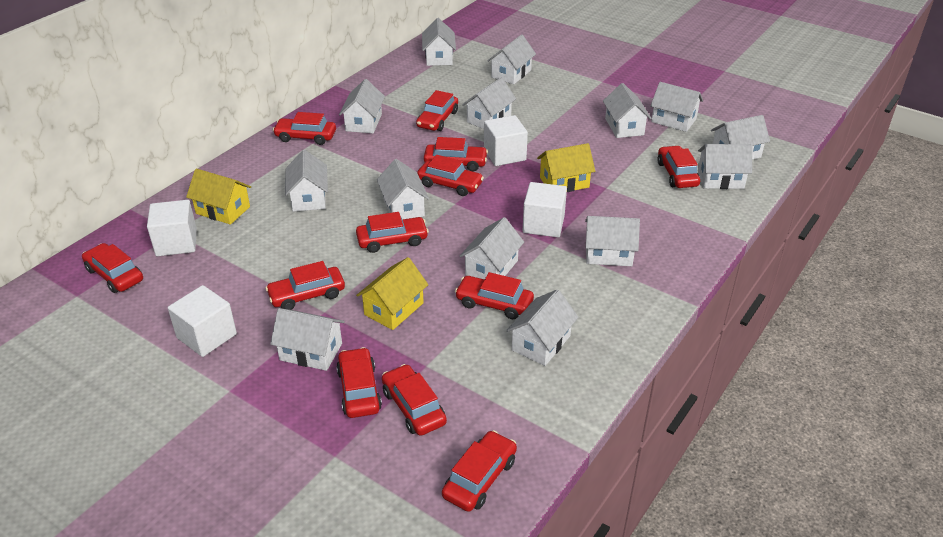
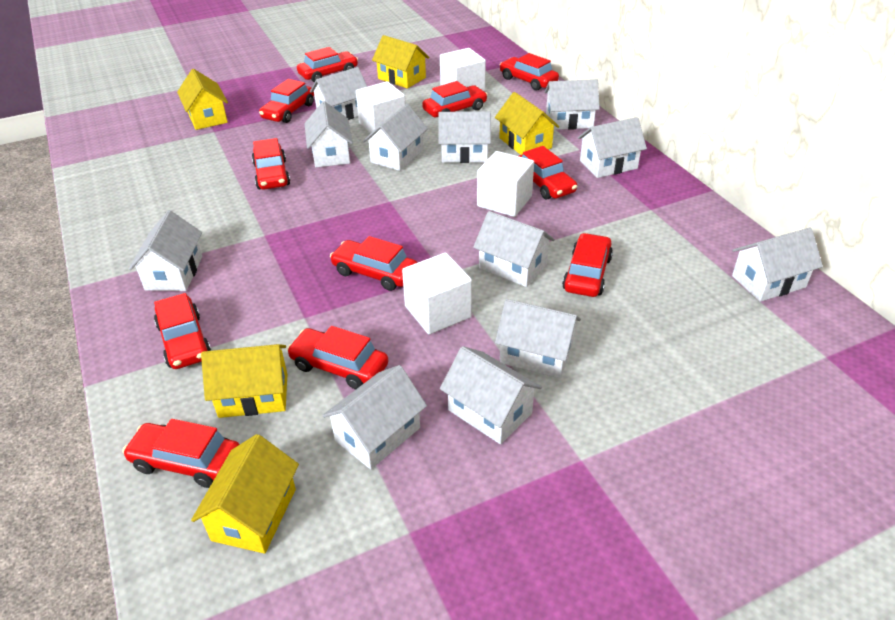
red car: 12 -> 11
white house: 14 -> 12
yellow house: 3 -> 5

